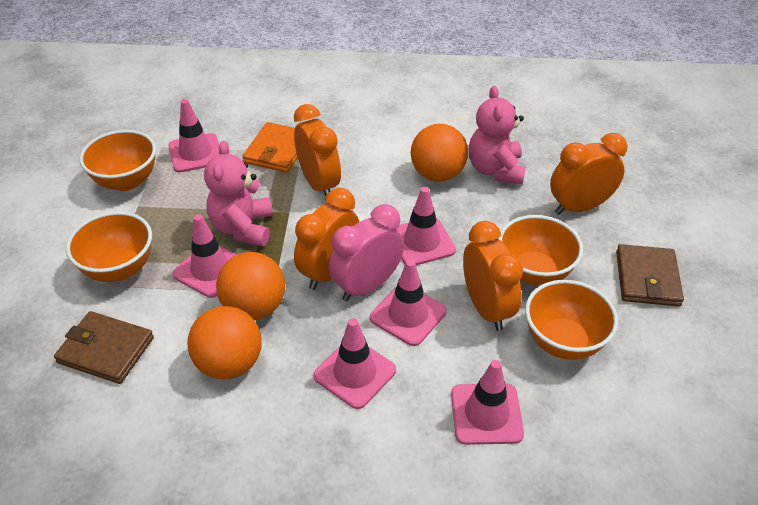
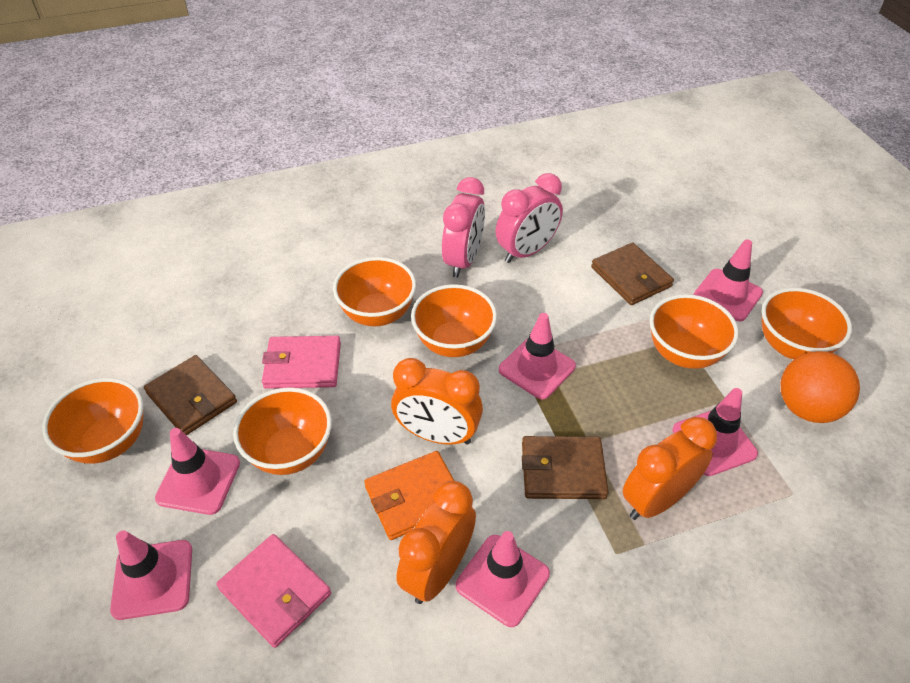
brown wallet: 2 -> 3
orange ball: 3 -> 1
orange bowl: 4 -> 6
orange clock: 4 -> 3
pink clock: 1 -> 2
pink teddy bear: 2 -> 0
pink wallet: 0 -> 2

